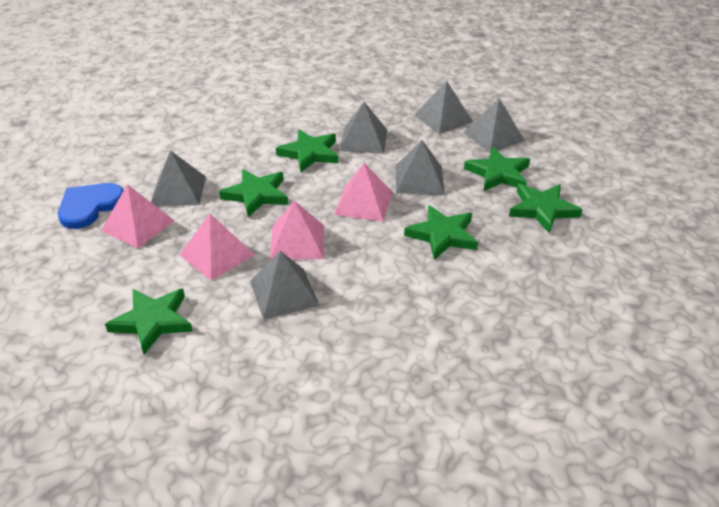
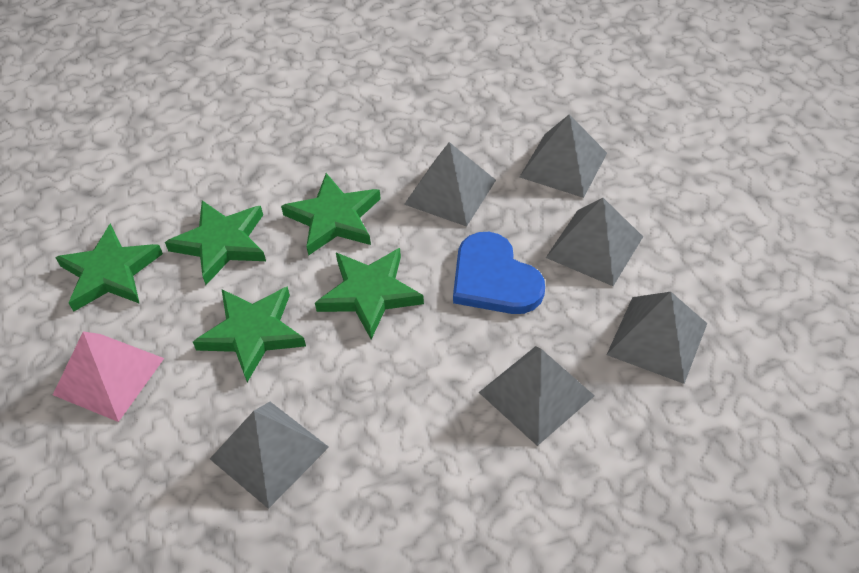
green star: 6 -> 5
pink pyramid: 4 -> 1

